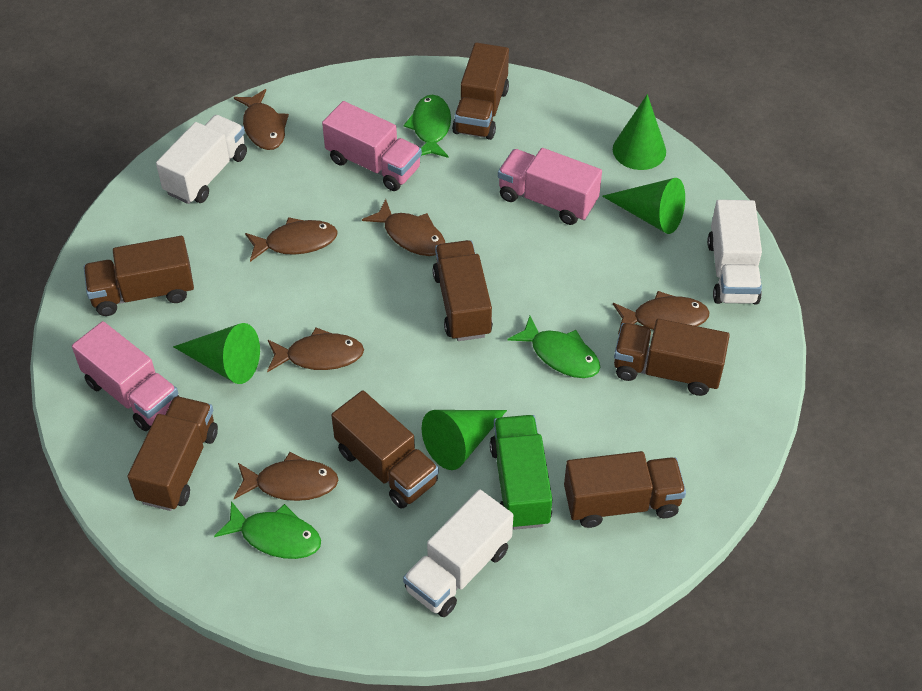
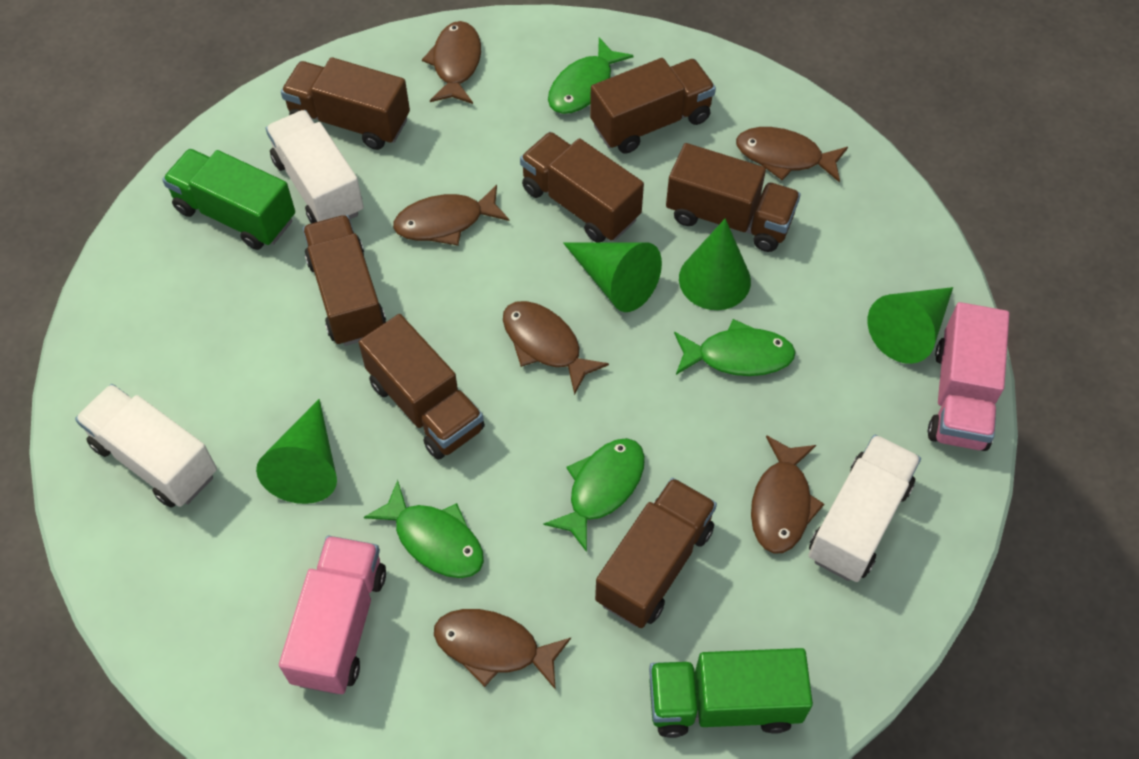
green fish: 3 -> 4
green truck: 1 -> 2
pink truck: 3 -> 2

